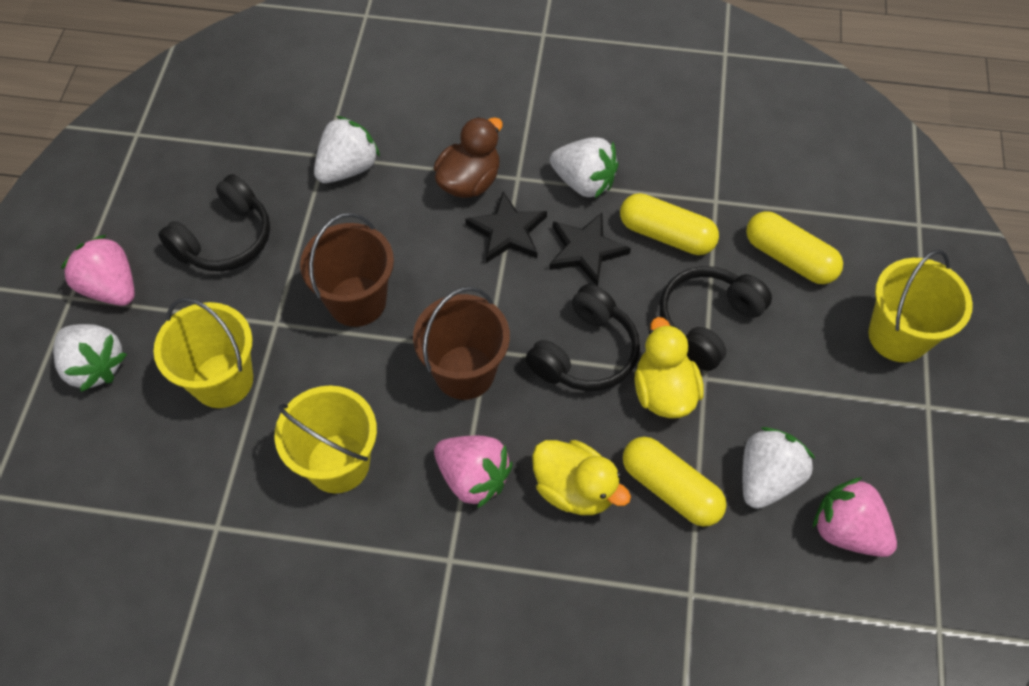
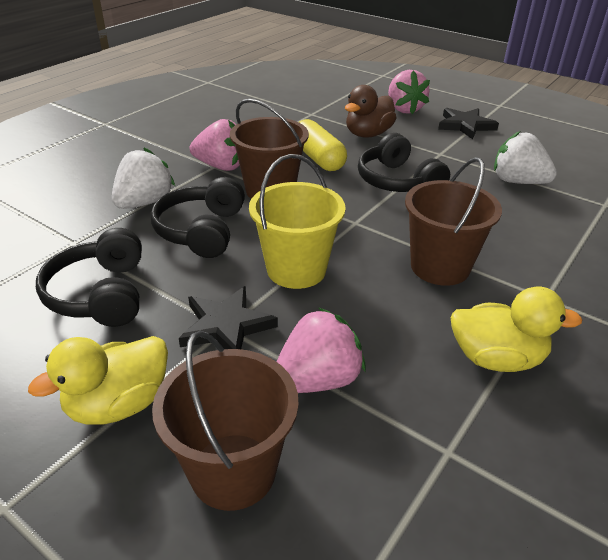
brown bucket: 2 -> 3
white strawberry: 4 -> 2
yellow bucket: 3 -> 1
yellow capsule: 3 -> 1

